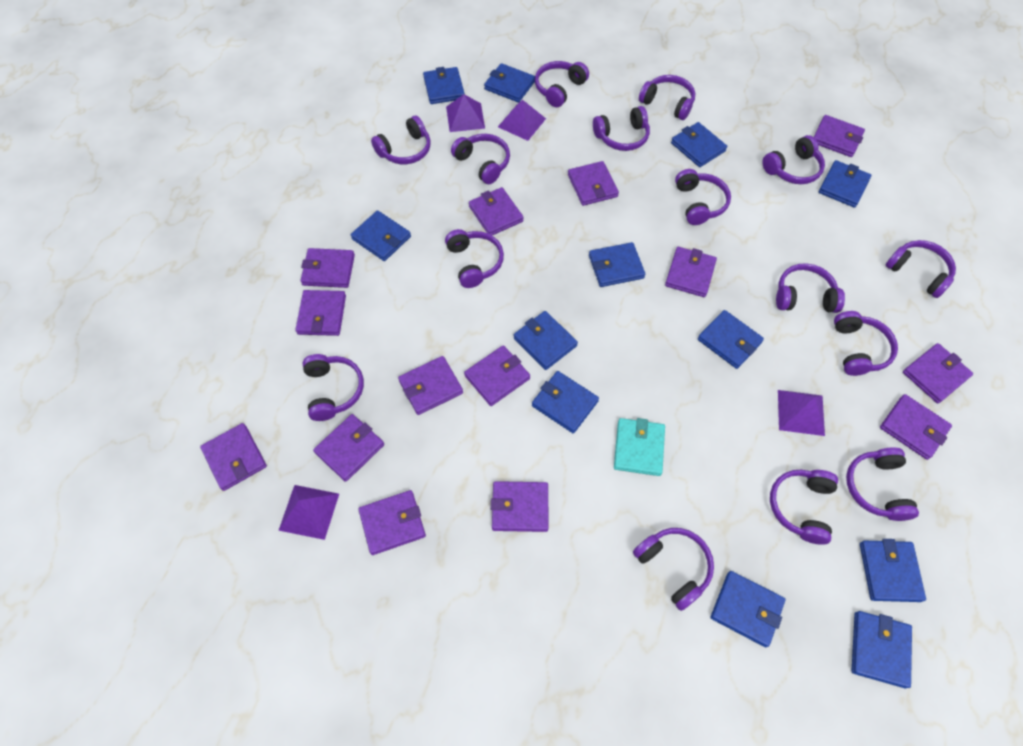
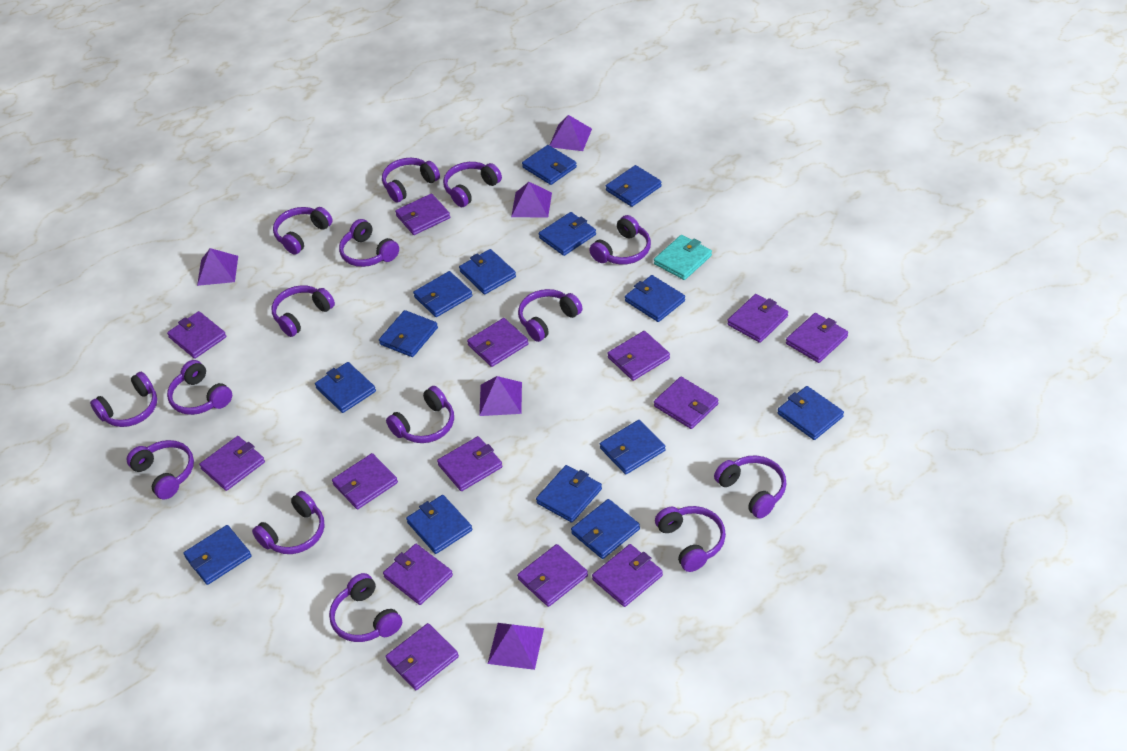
blue wallet: 12 -> 14
purple pyramid: 4 -> 5

